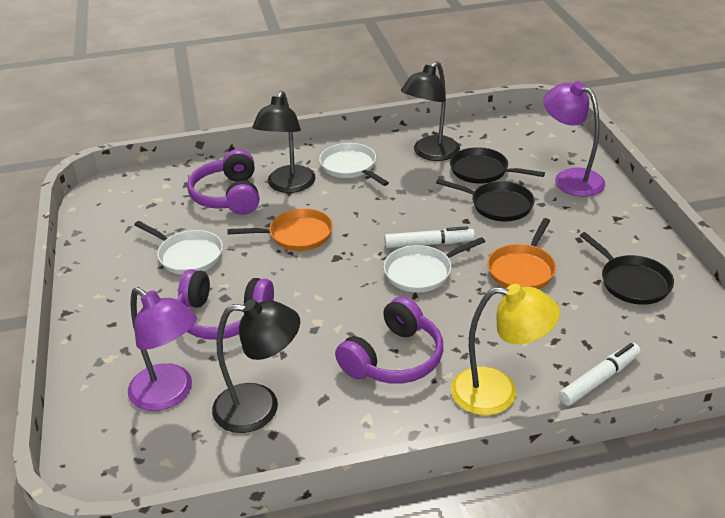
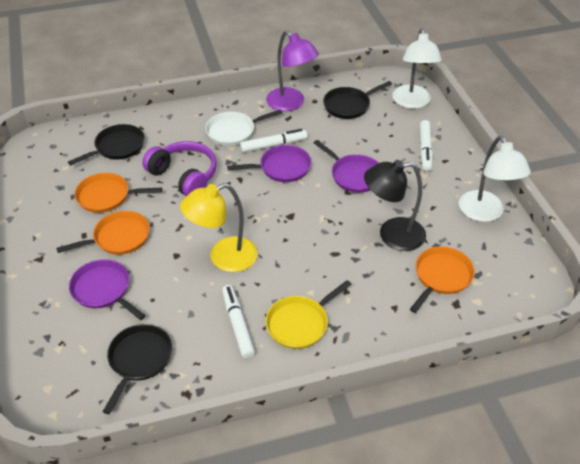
black lamp: 3 -> 1
orange pan: 2 -> 3
purple headphones: 3 -> 1
purple lamp: 2 -> 1
purple pan: 0 -> 3
white lamp: 0 -> 2
white marker: 2 -> 3
white pan: 3 -> 1
yellow pan: 0 -> 1

